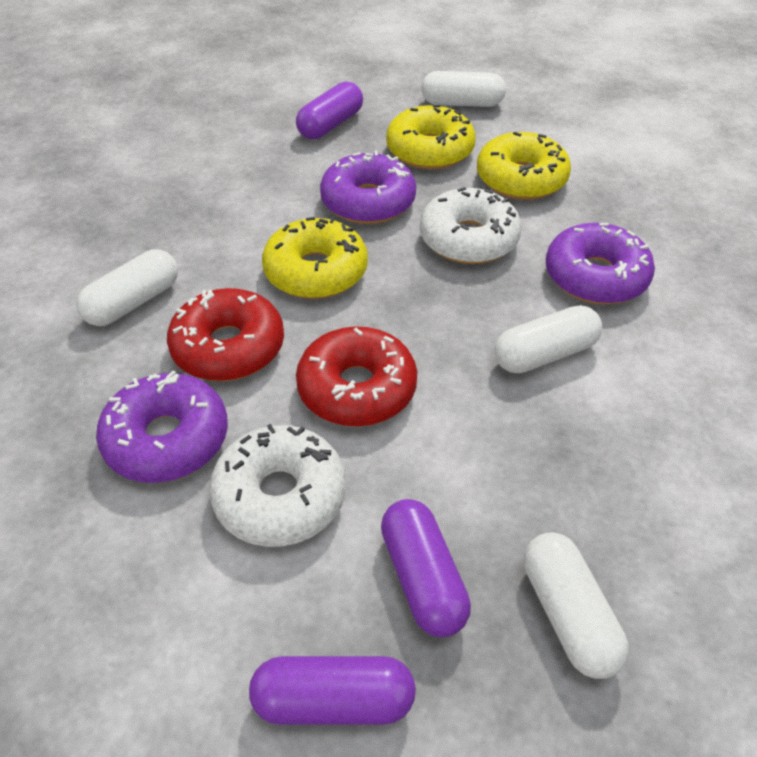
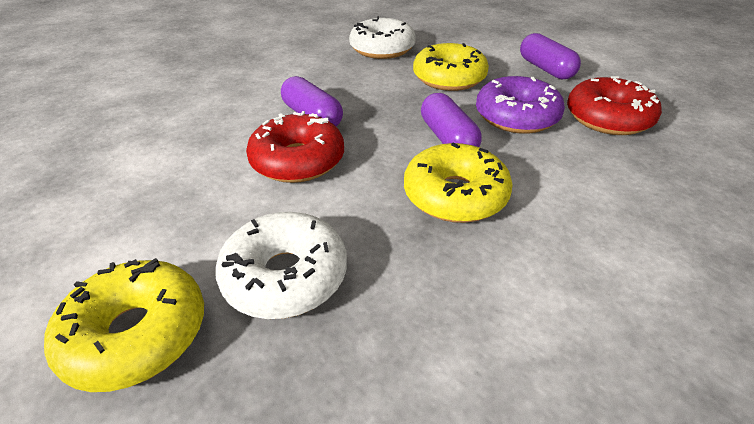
purple donut: 3 -> 1
white capsule: 4 -> 0

